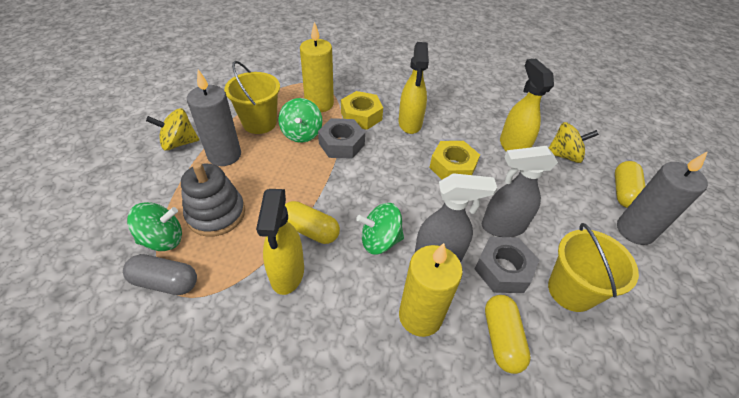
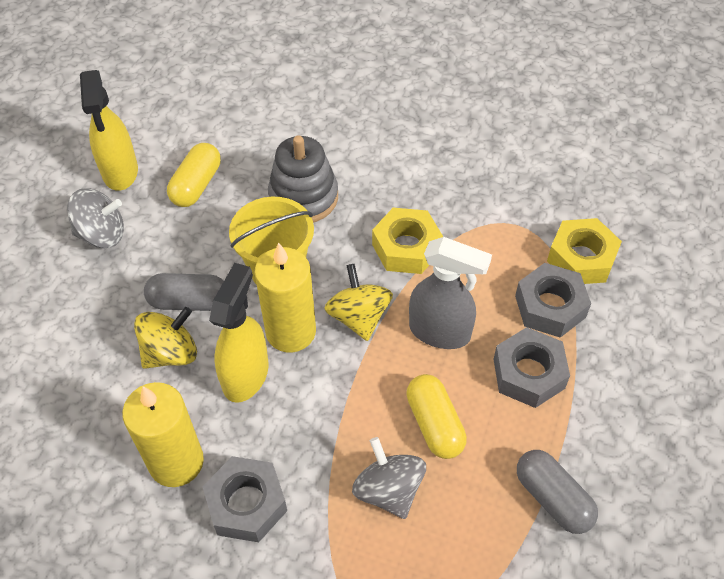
green spinning top: 3 -> 0
grey candle: 2 -> 0
grey capsule: 1 -> 2
grey nut: 2 -> 3
grey spinning top: 0 -> 2
grey spray bottle: 2 -> 1
yellow bucket: 2 -> 1
yellow capsule: 3 -> 2
yellow spray bottle: 3 -> 2

